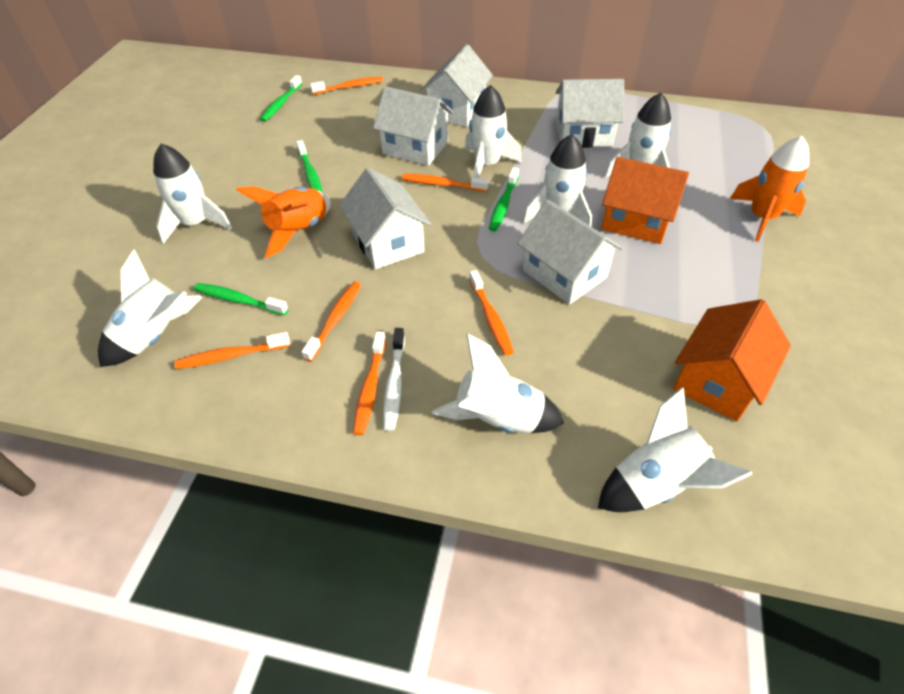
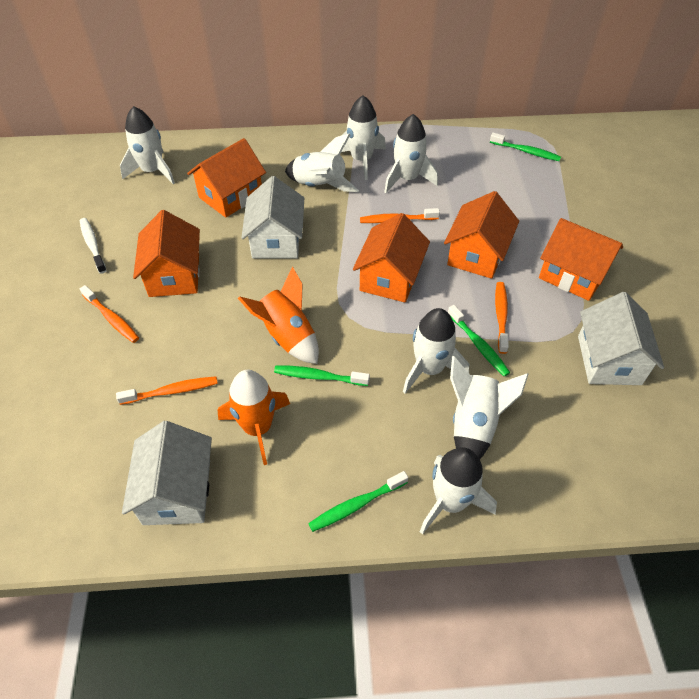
orange house: 2 -> 5
orange toothbrush: 6 -> 4
white house: 5 -> 3

